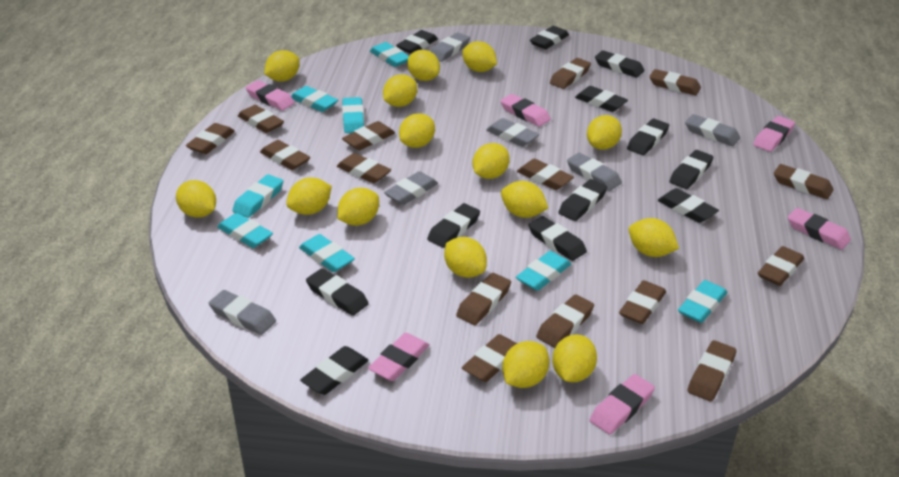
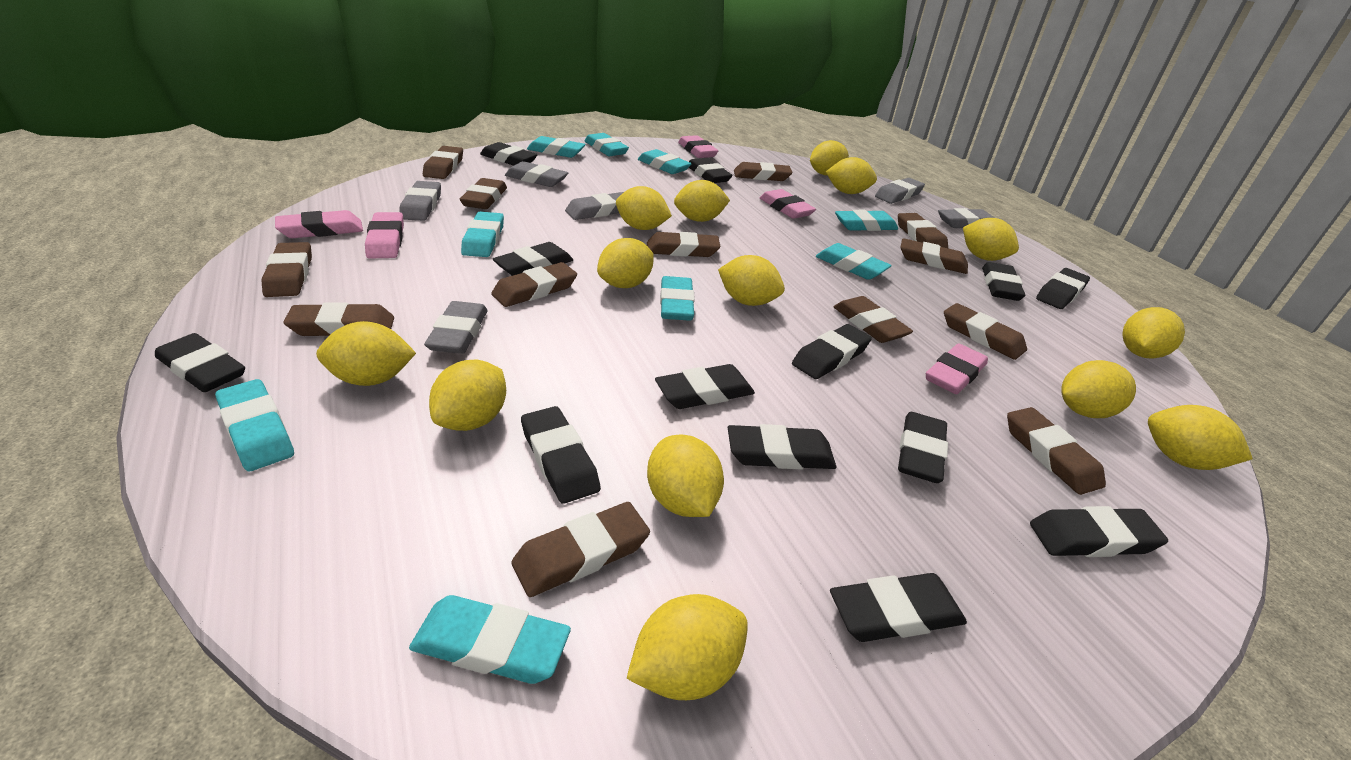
black eraser: 12 -> 13
brown eraser: 15 -> 13
pink eraser: 6 -> 5
turquoise eraser: 8 -> 9
yellow lemon: 15 -> 14

